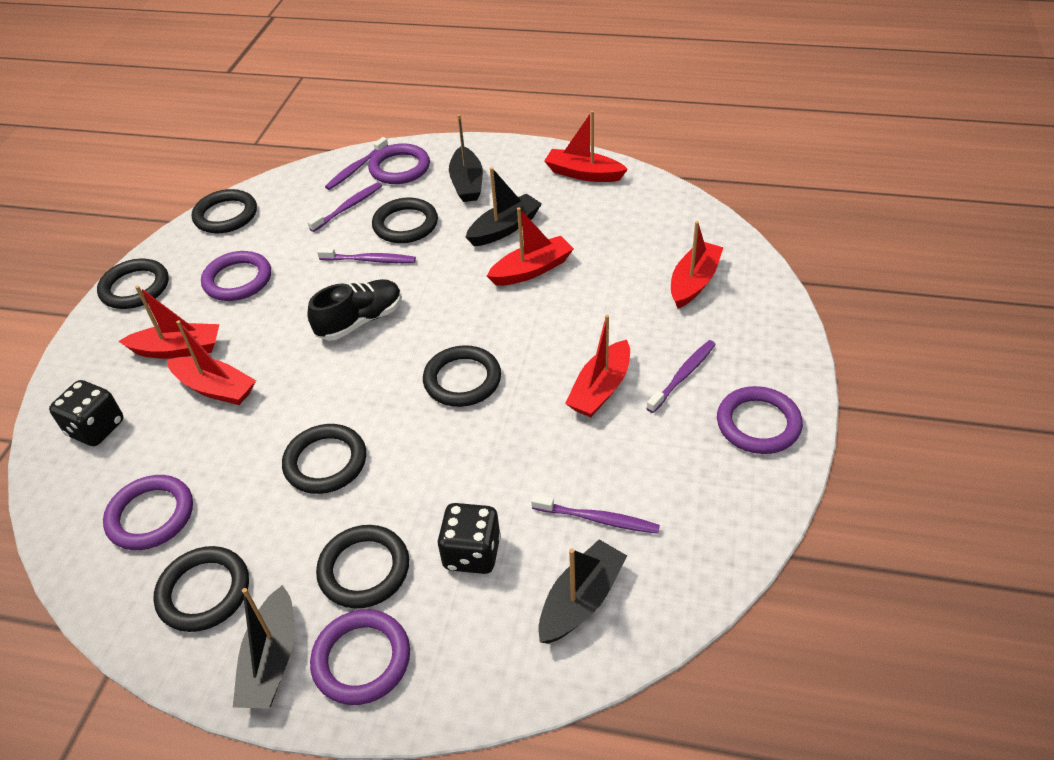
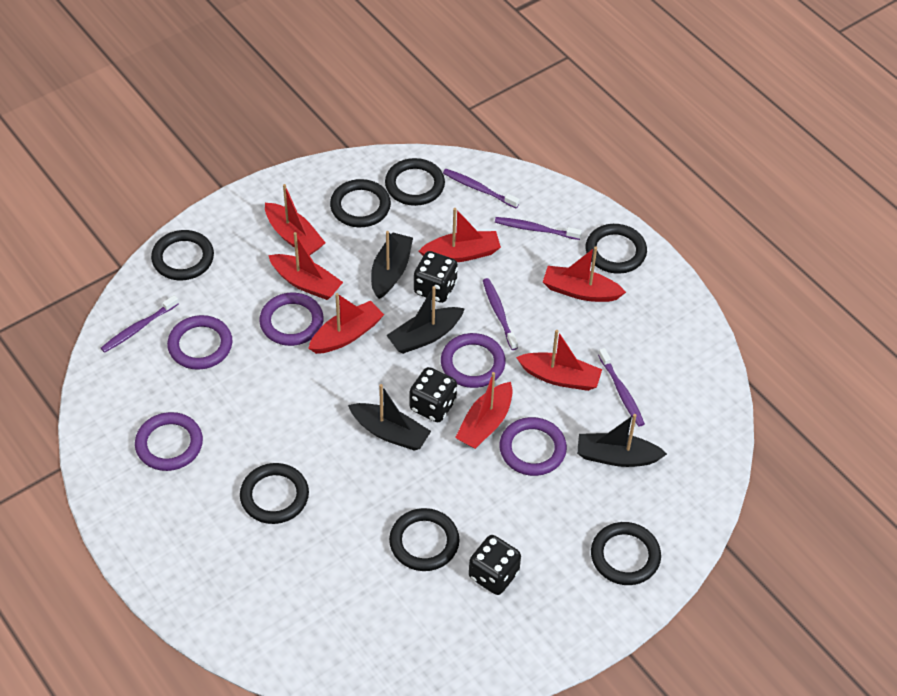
black dice: 2 -> 3
black shoe: 1 -> 0
red boat: 6 -> 7

